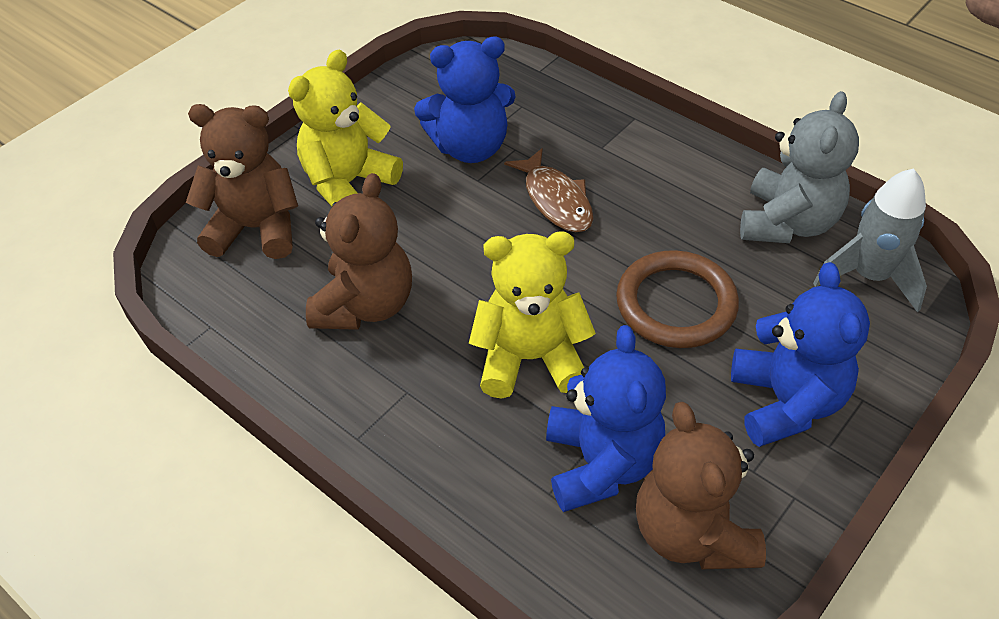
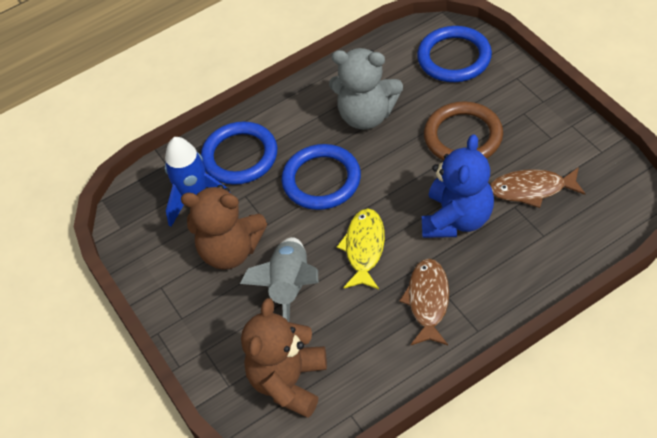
blue ring: 0 -> 3
blue rocket: 0 -> 1
blue teddy bear: 3 -> 1
brown fish: 1 -> 2
brown teddy bear: 3 -> 2
yellow fish: 0 -> 1
yellow teddy bear: 2 -> 0

